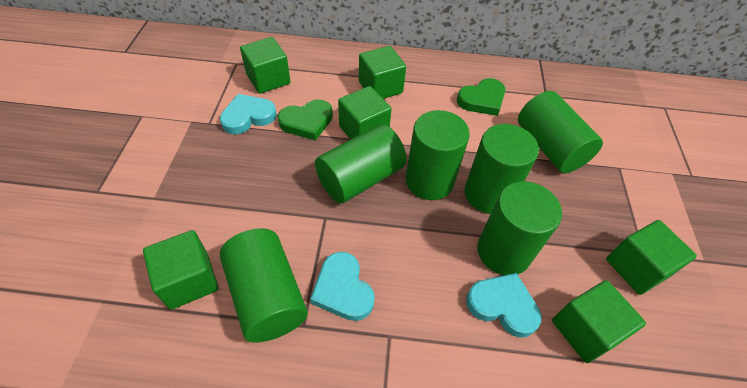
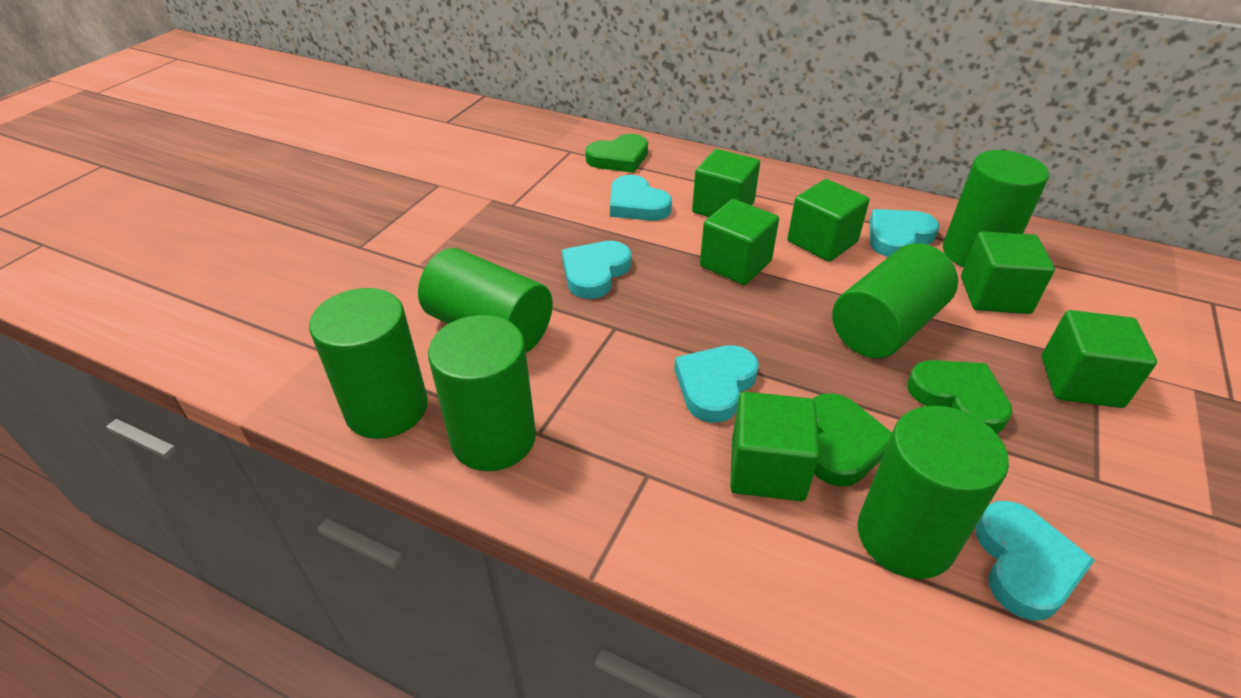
green heart: 2 -> 3
turquoise heart: 3 -> 5

